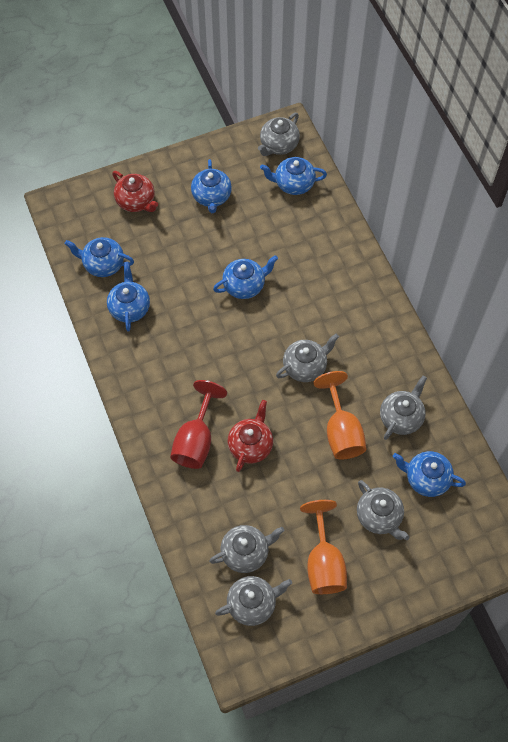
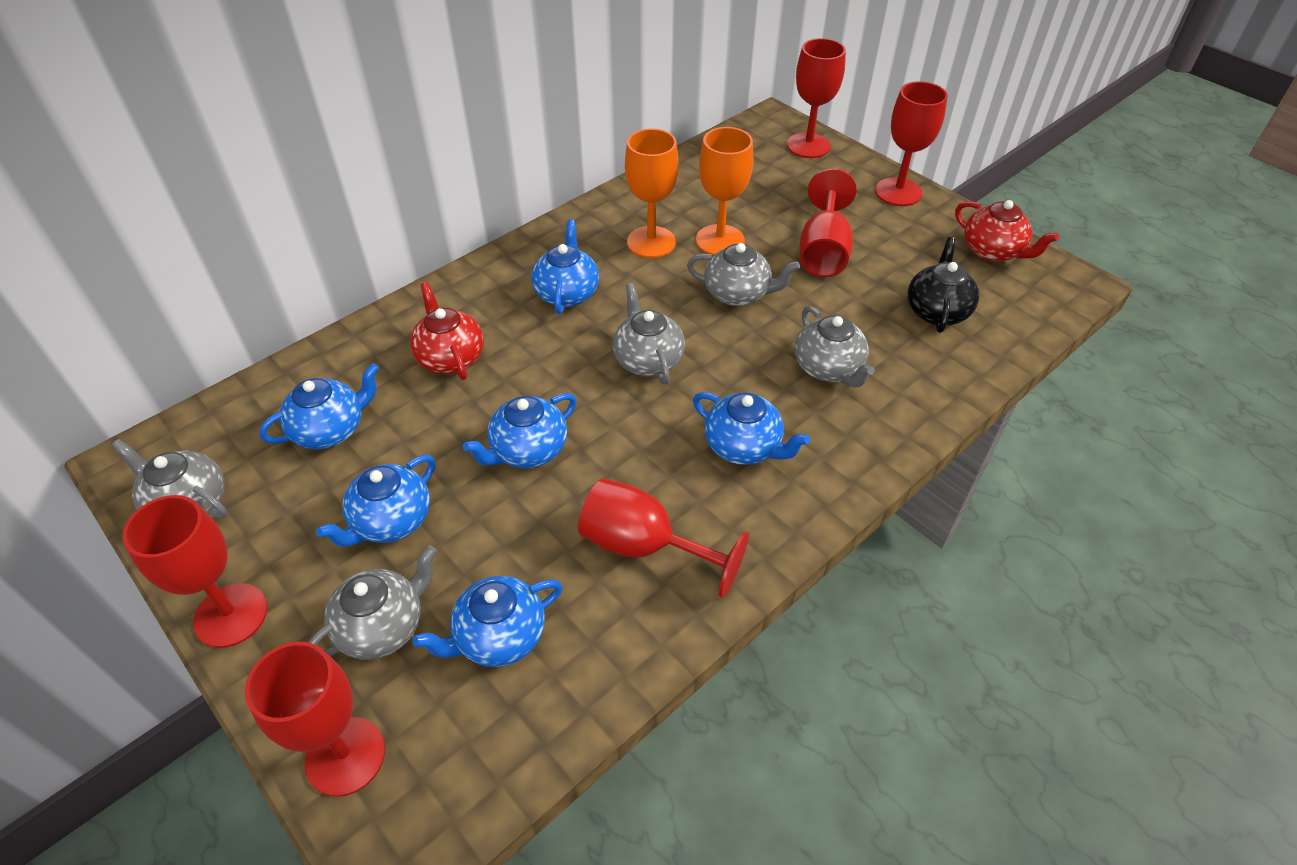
black teapot: 0 -> 1
grey teapot: 6 -> 5
red goblet: 1 -> 6

